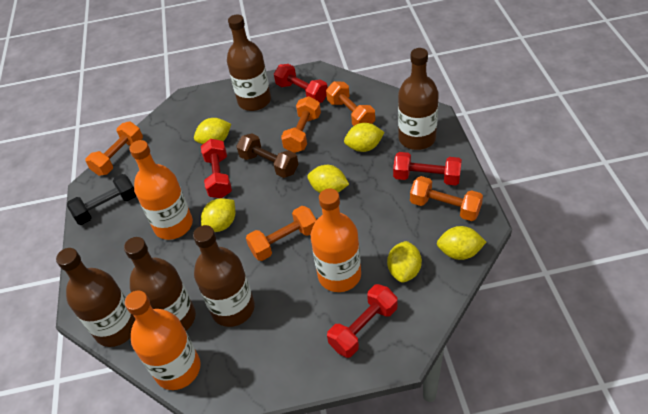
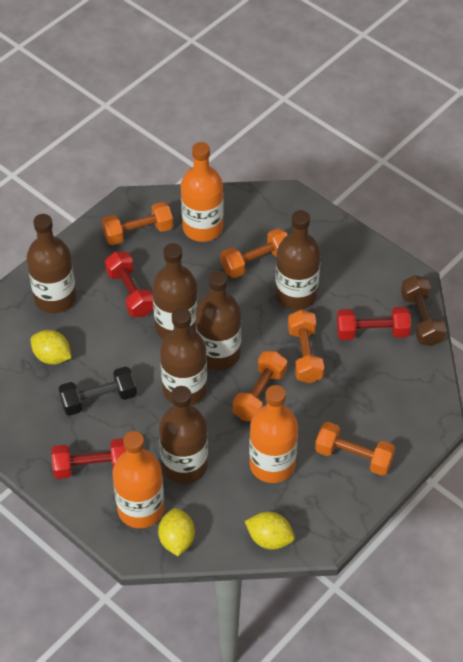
brown bottle: 5 -> 6
red dumbbell: 4 -> 3
yellow lemon: 6 -> 3

